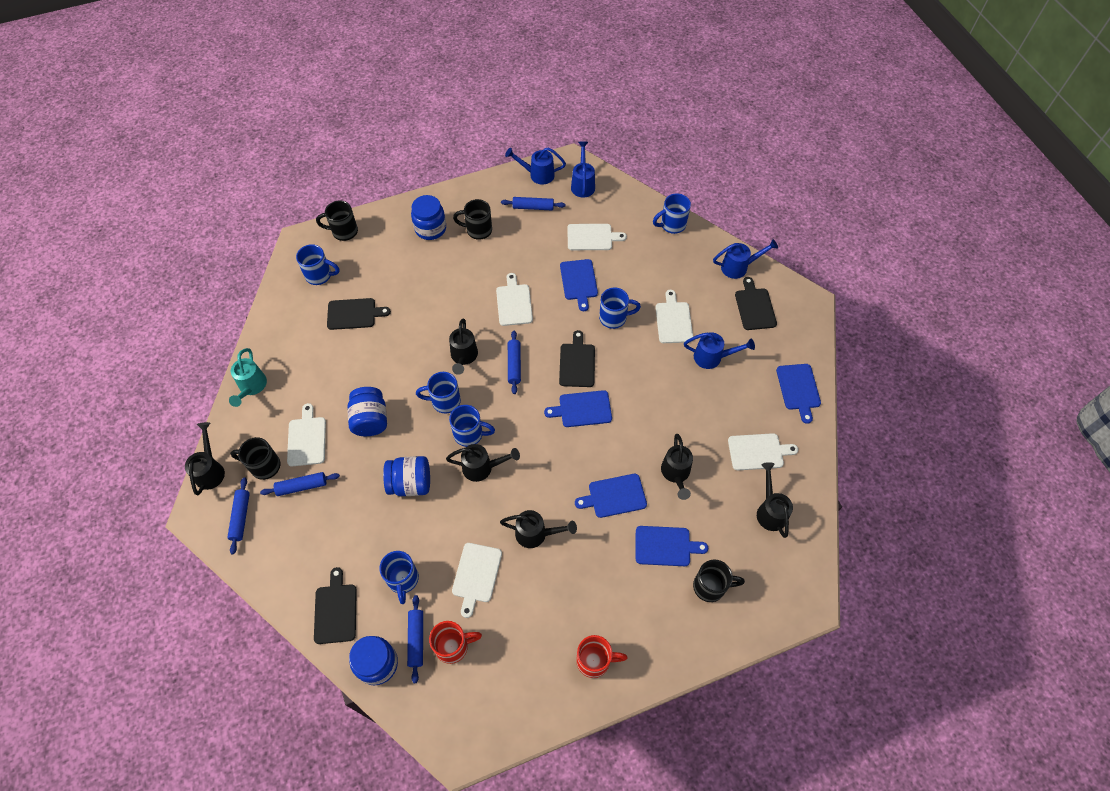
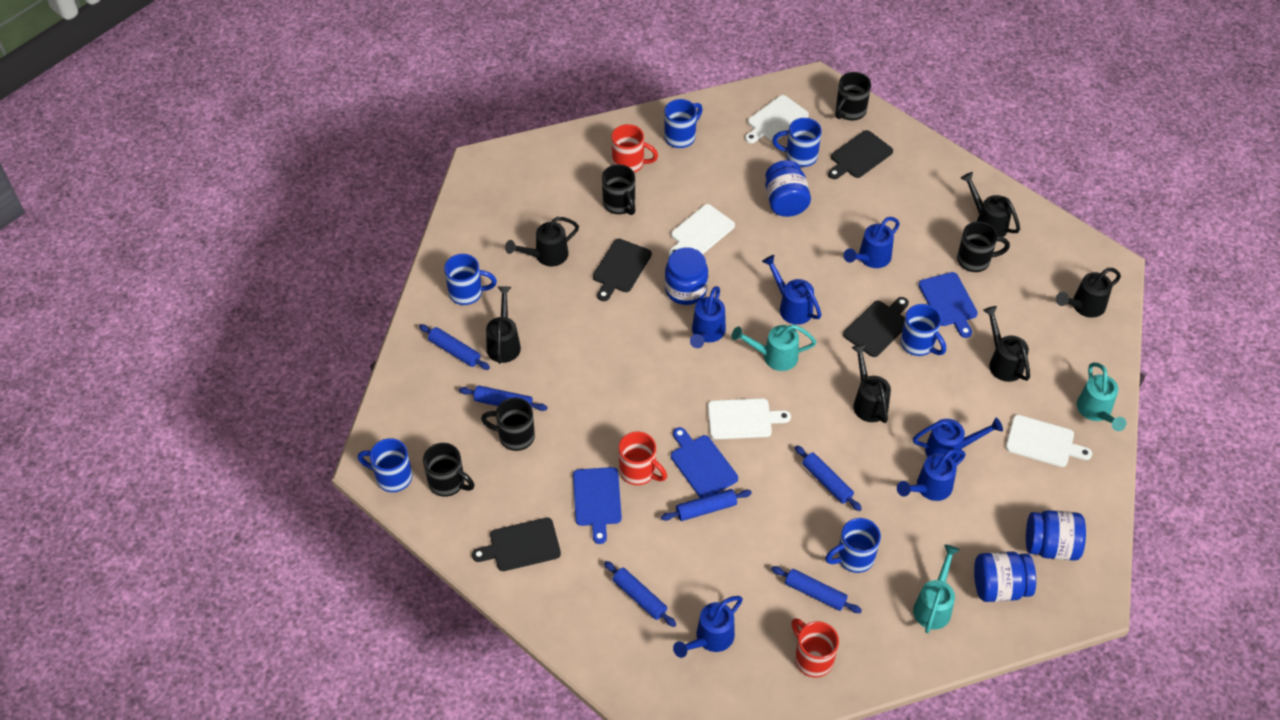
black mug: 4 -> 5
blue cutting board: 5 -> 3
blue rolling pin: 5 -> 6
blue watering can: 4 -> 6
red mug: 2 -> 3
turquoise watering can: 1 -> 3
white cutting board: 6 -> 4

